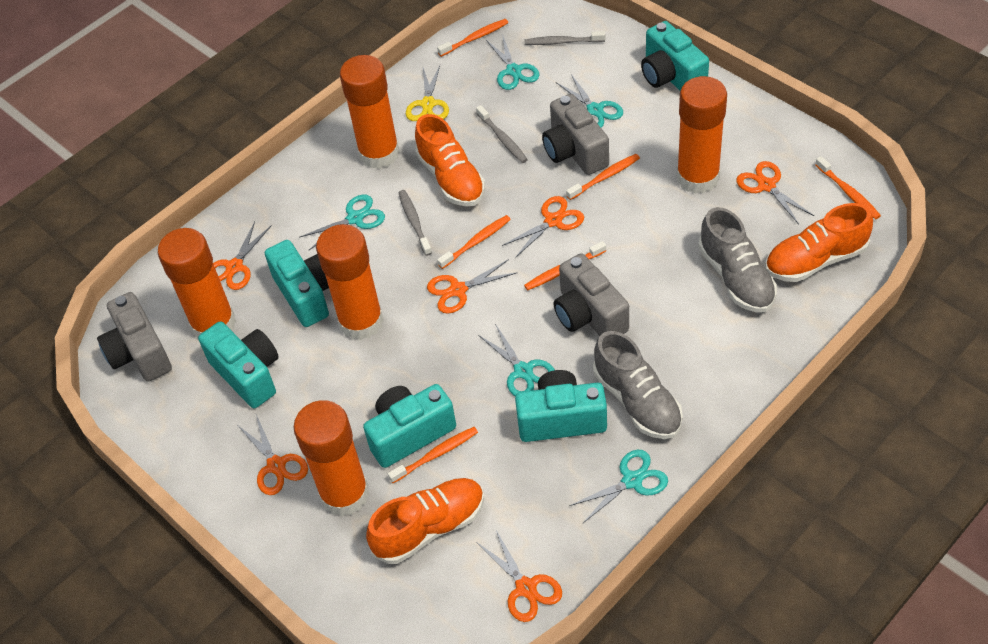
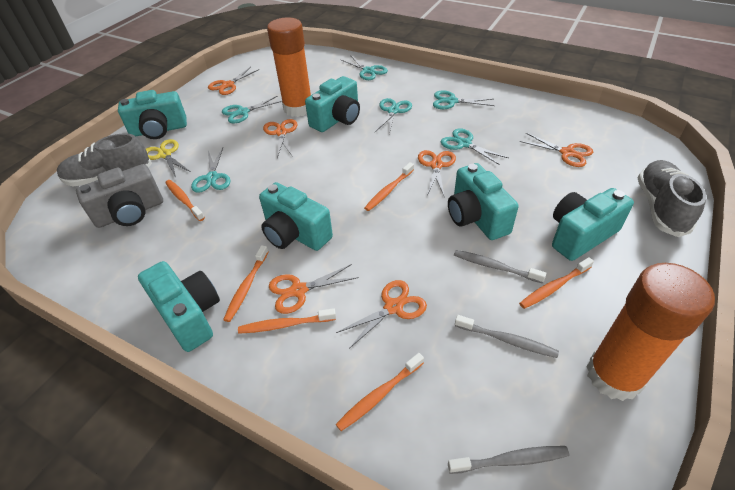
grey camera: 3 -> 1
orange glue stick: 5 -> 2
orange shoe: 3 -> 0
turquoise camera: 5 -> 6
turquoise scissors: 5 -> 6

